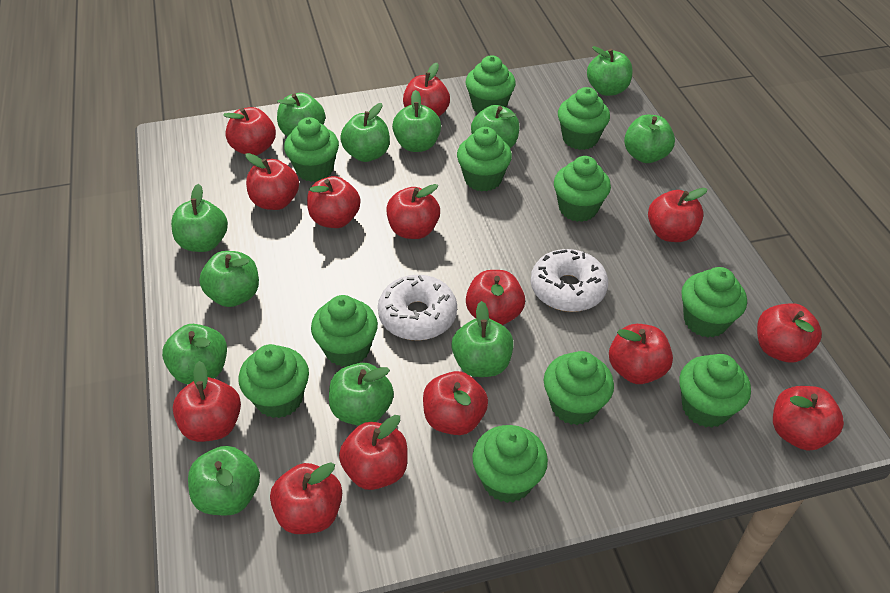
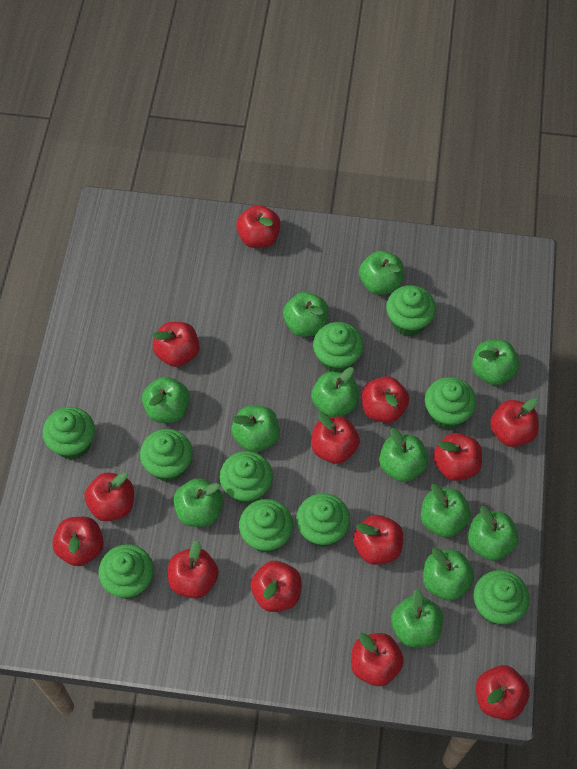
green cupcake: 11 -> 10
red apple: 14 -> 13
white donut: 2 -> 0

